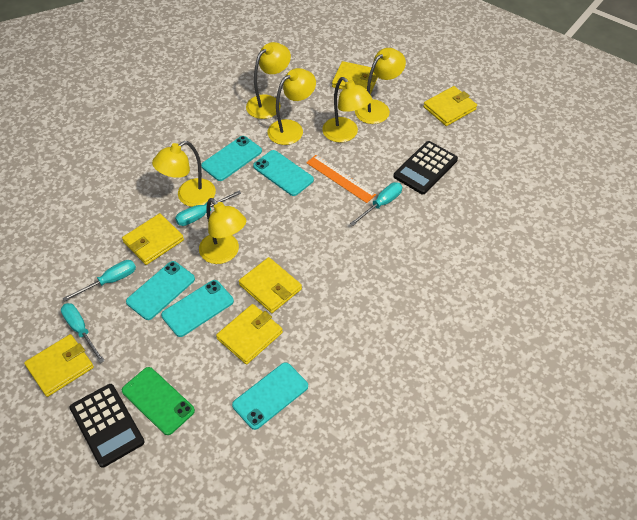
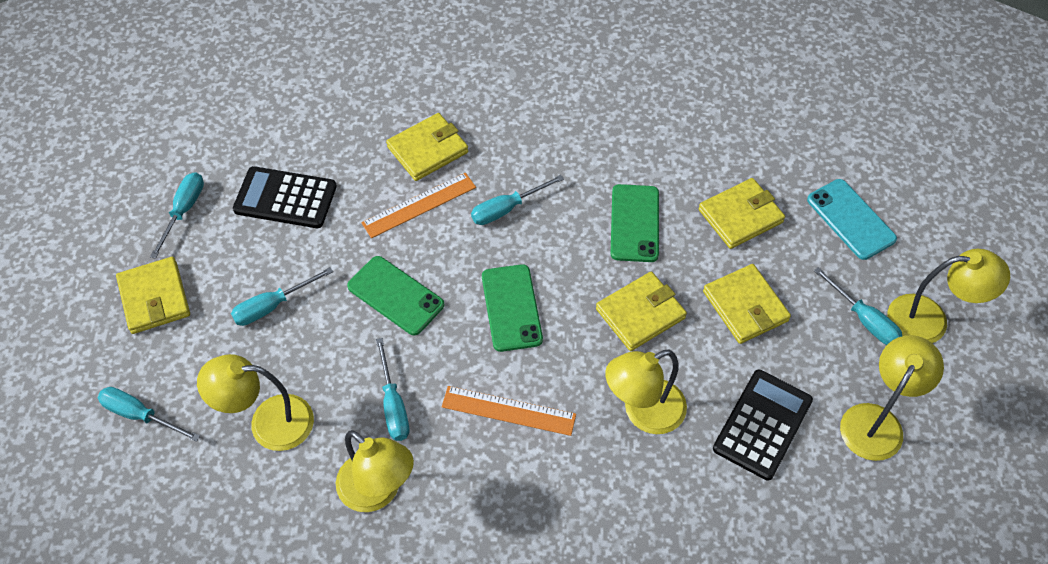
green phone: 1 -> 3
orange ruler: 1 -> 2
turquoise phone: 5 -> 1
turquoise screwdriver: 4 -> 6
yellow lamp: 6 -> 5
yellow wallet: 6 -> 5

